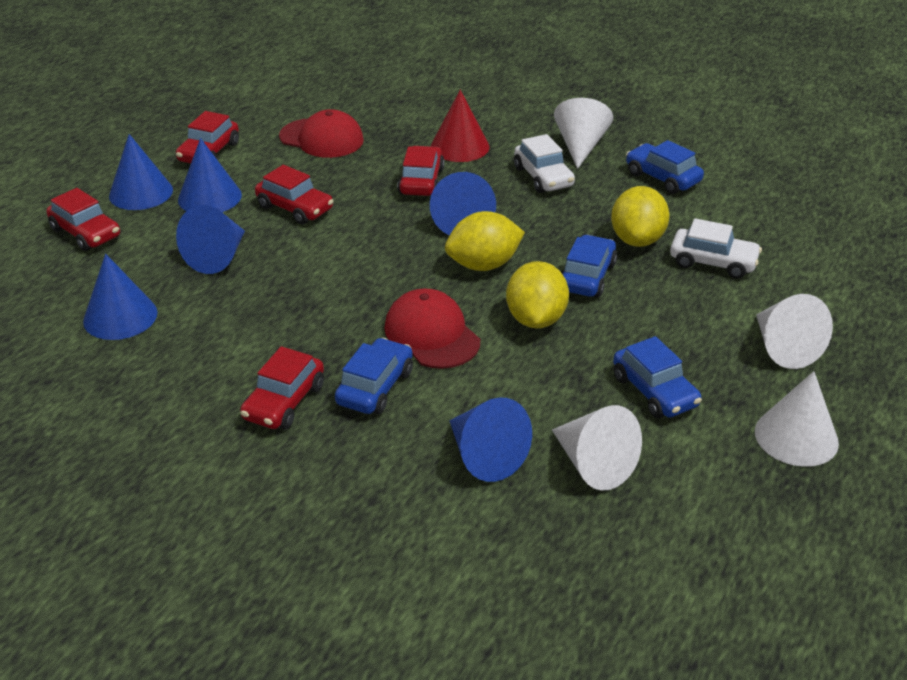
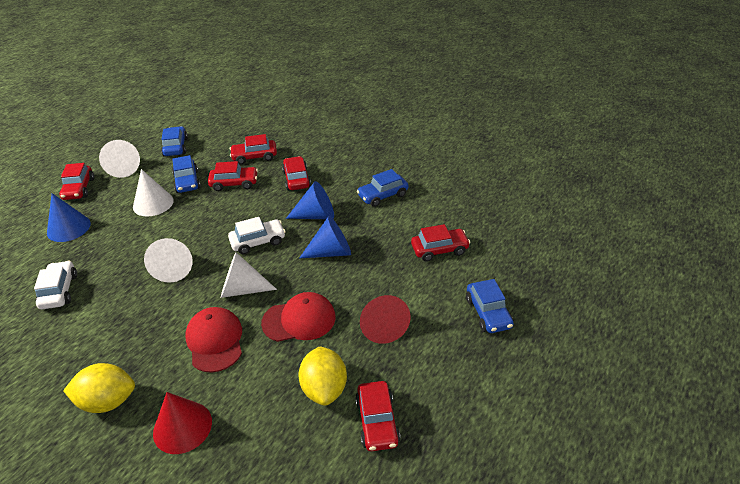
blue cone: 6 -> 3
red car: 5 -> 6
red cone: 1 -> 2
yellow lemon: 3 -> 2

